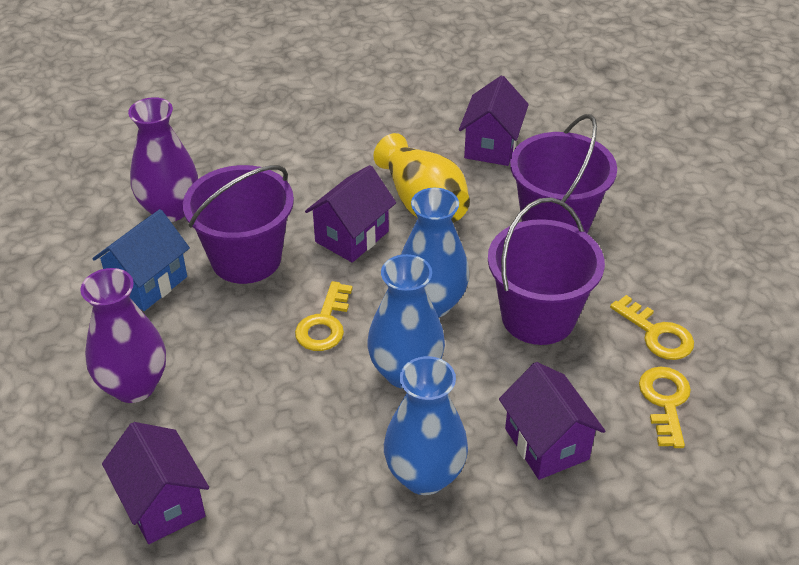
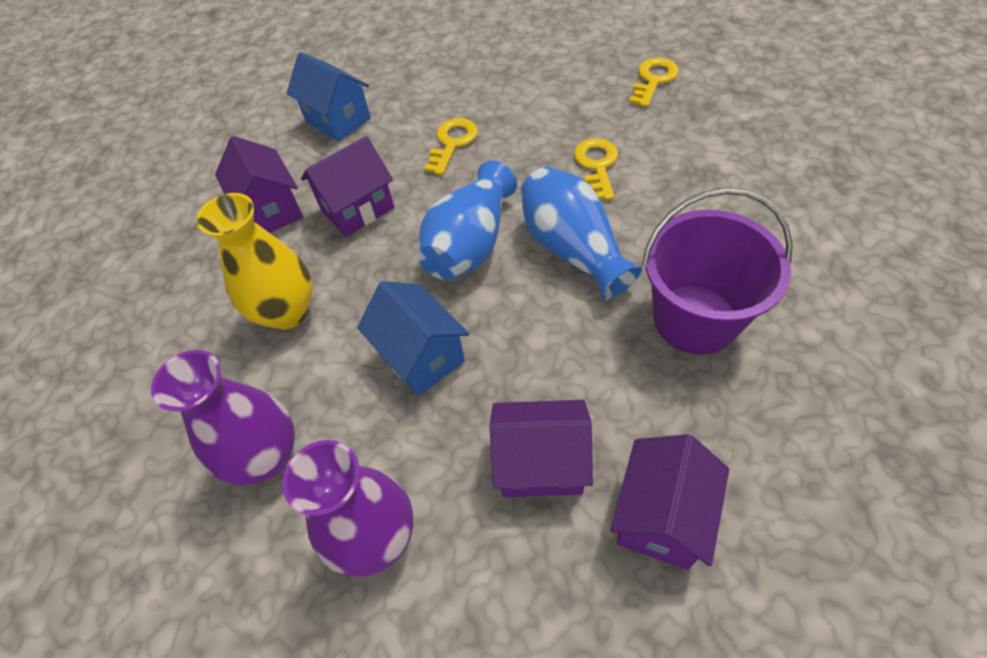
blue house: 1 -> 2
blue vase: 3 -> 2
purple bucket: 3 -> 1

